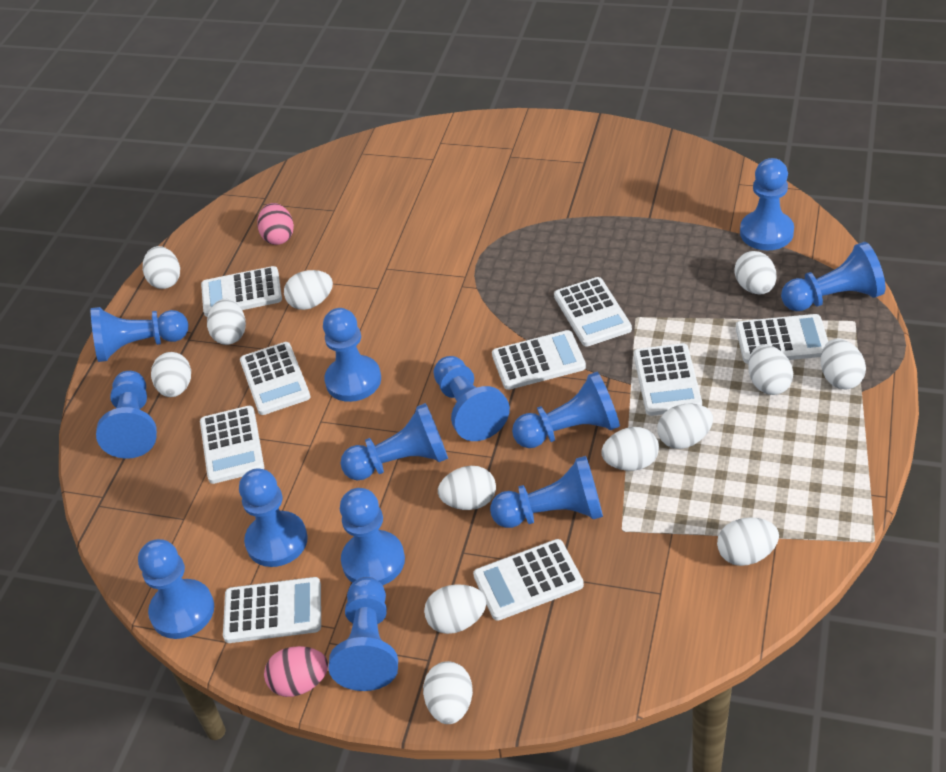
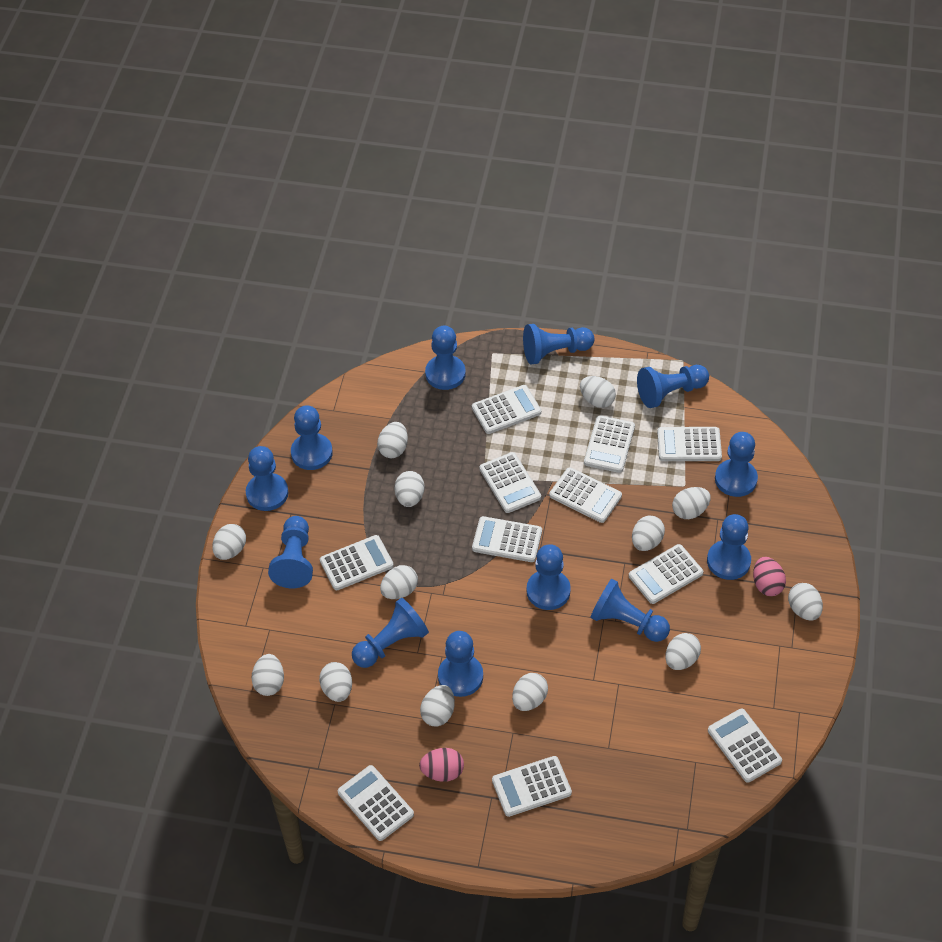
blue pawn: 13 -> 12
white calculator: 9 -> 11

